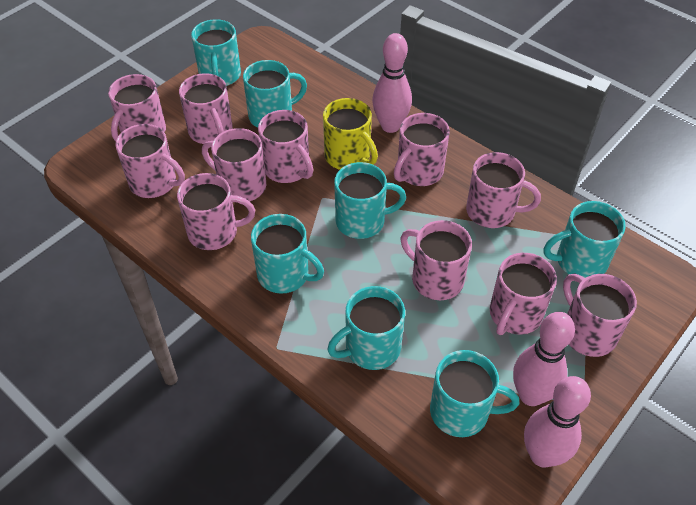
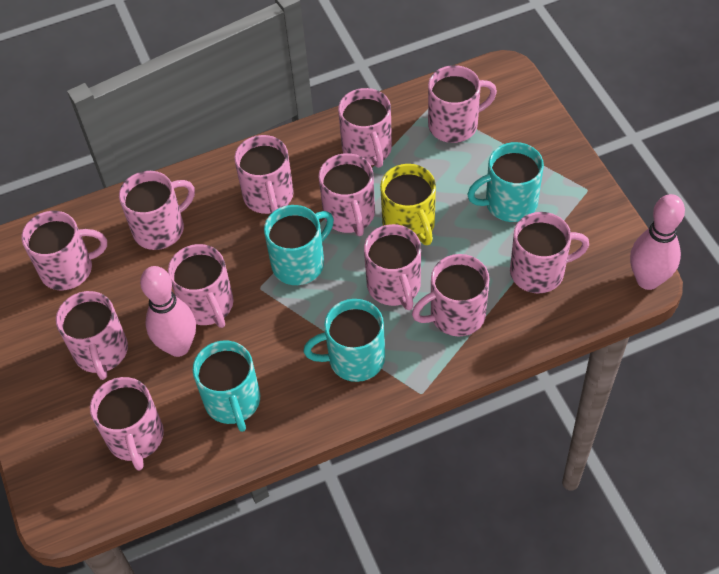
pink bowling pin: 3 -> 2
pink mug: 11 -> 12
turquoise mug: 7 -> 4

